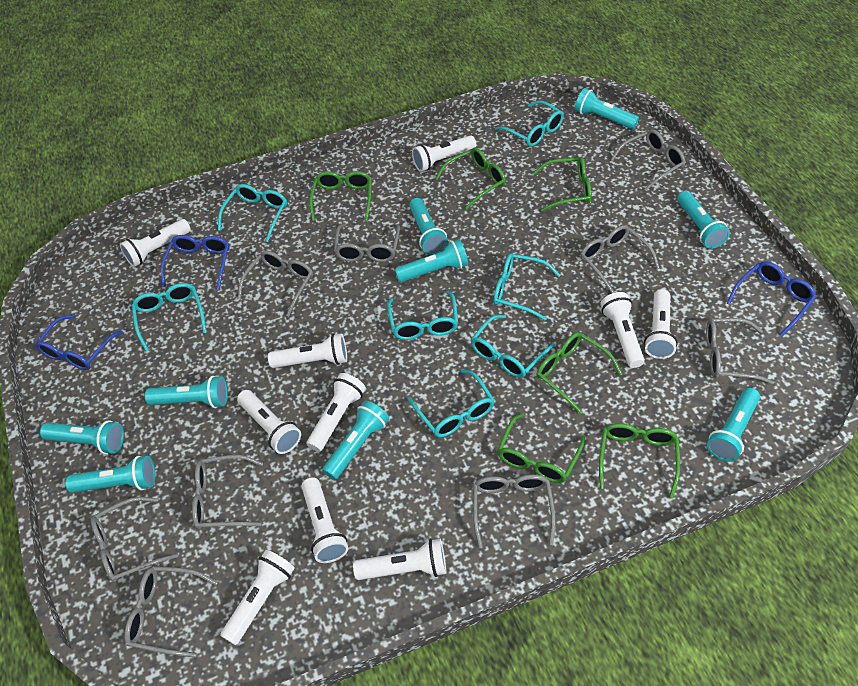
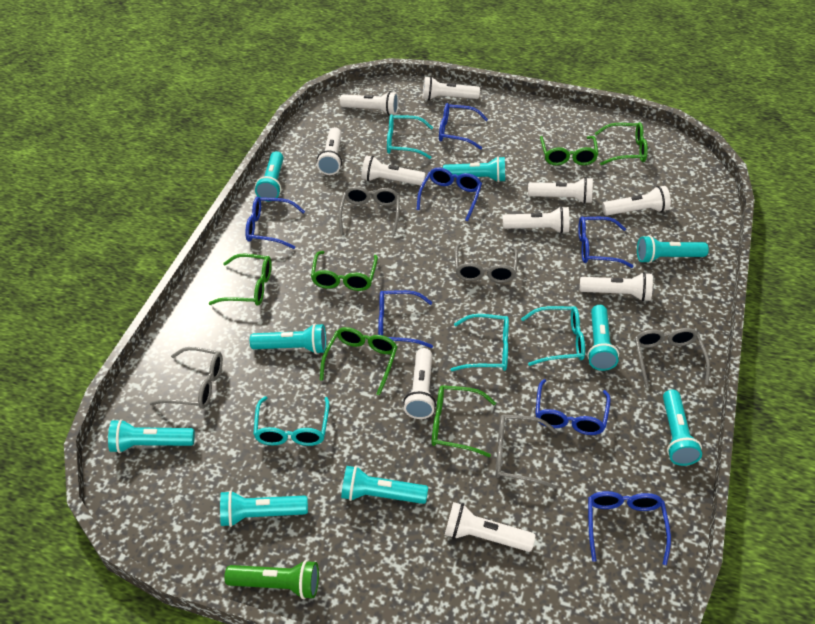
blue glasses: 3 -> 7
green flashlight: 0 -> 1
grey glasses: 9 -> 5
turquoise glasses: 7 -> 4

